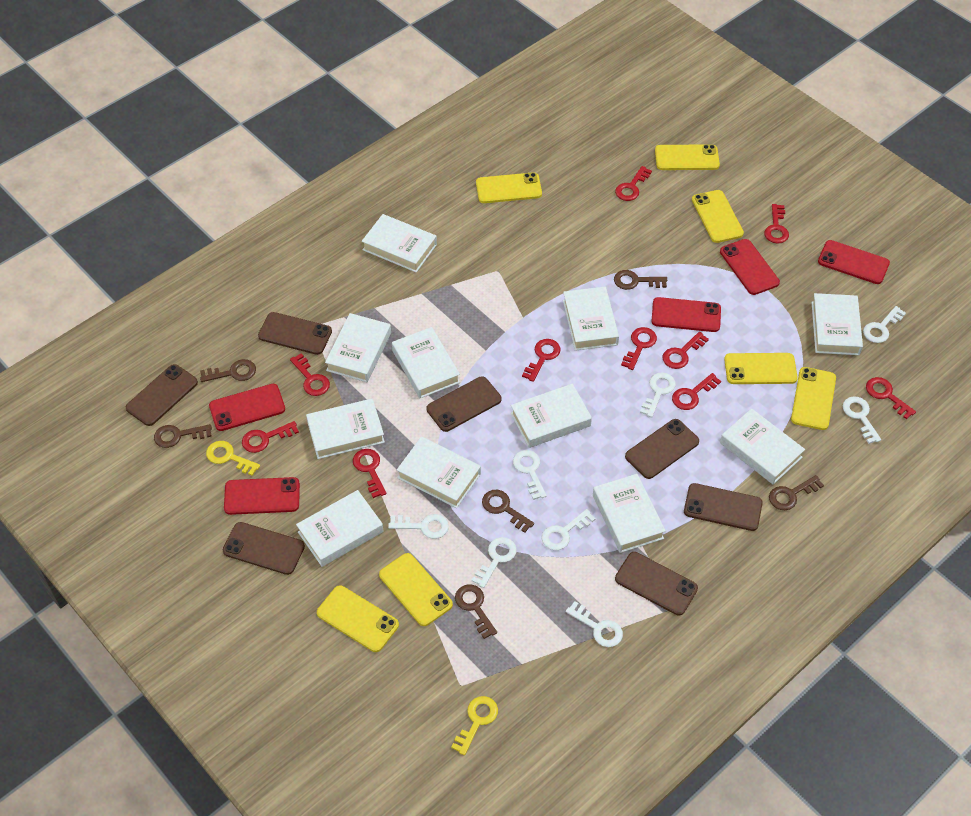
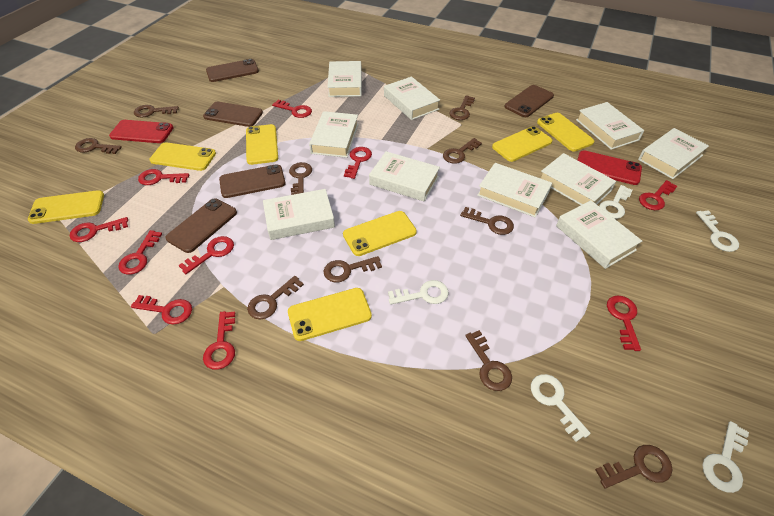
brown key: 6 -> 10
brown phone: 7 -> 5
red phone: 5 -> 2
white book: 11 -> 10
white key: 8 -> 5
yellow key: 2 -> 0

